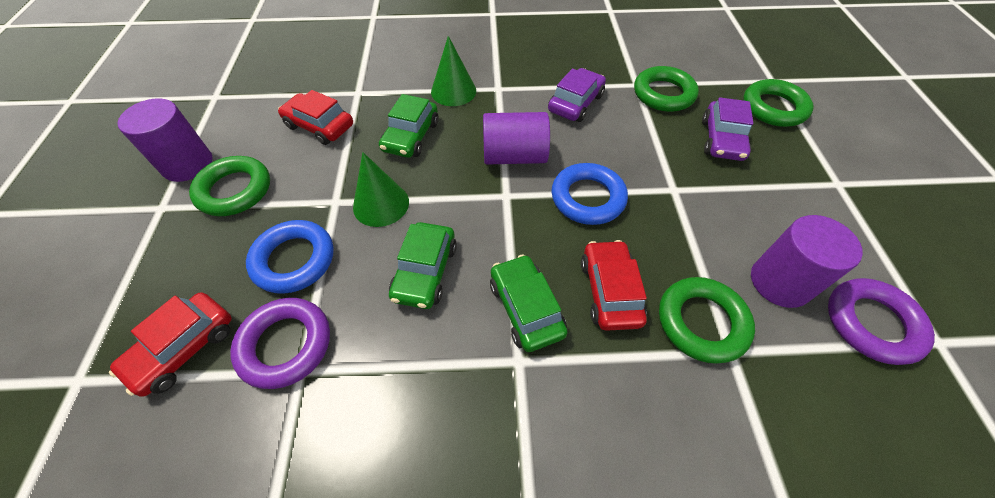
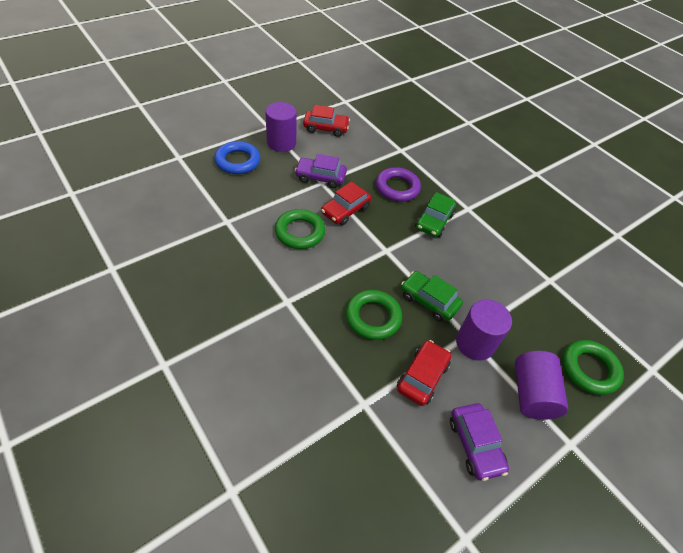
blue ring: 2 -> 1
green car: 3 -> 2
green cone: 2 -> 0
green ring: 4 -> 3
purple ring: 2 -> 1

